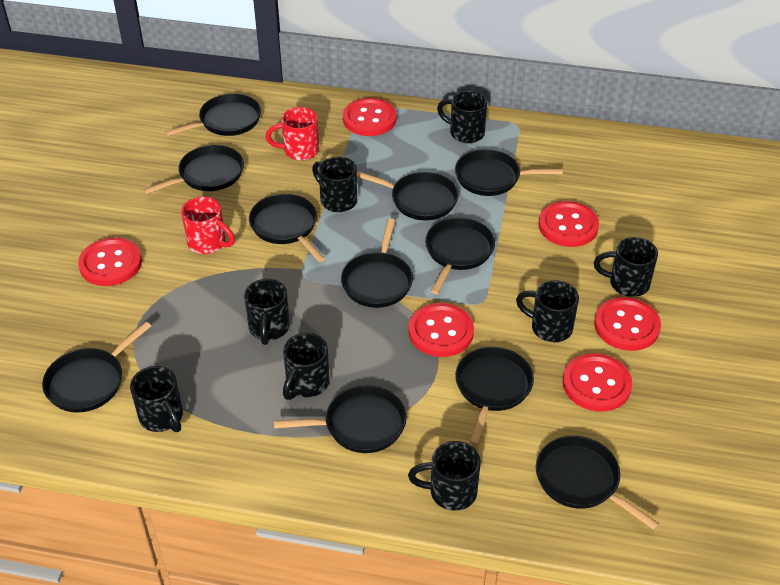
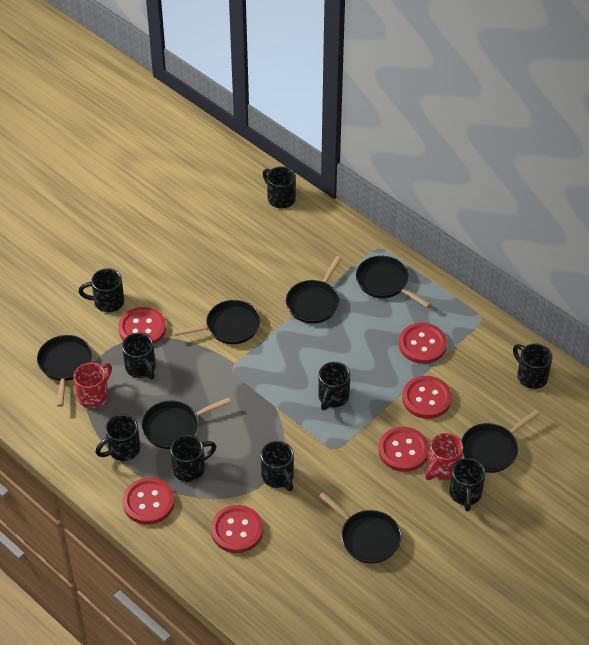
black mug: 8 -> 9
black pan: 11 -> 7

